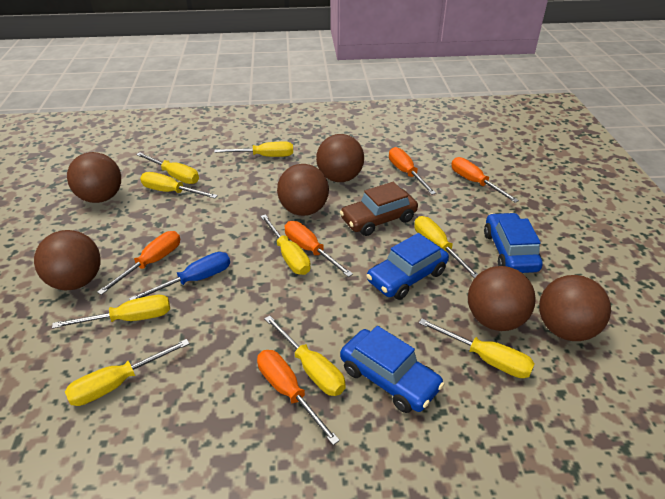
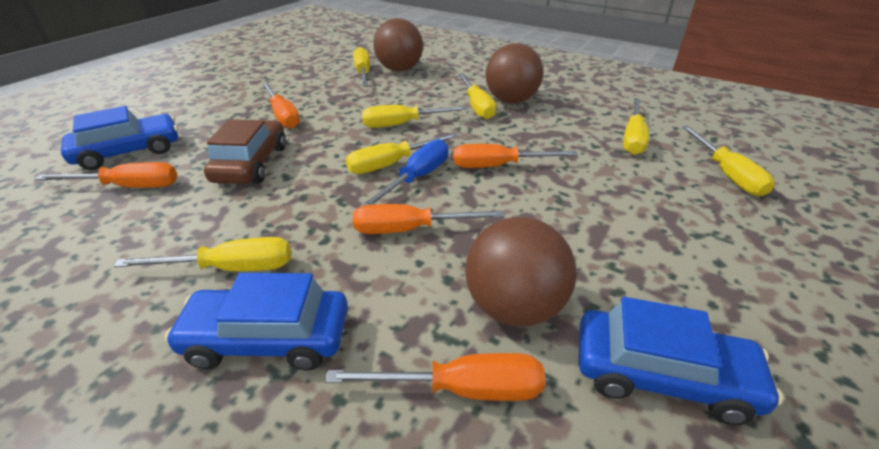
brown ball: 6 -> 3
yellow screwdriver: 9 -> 7

